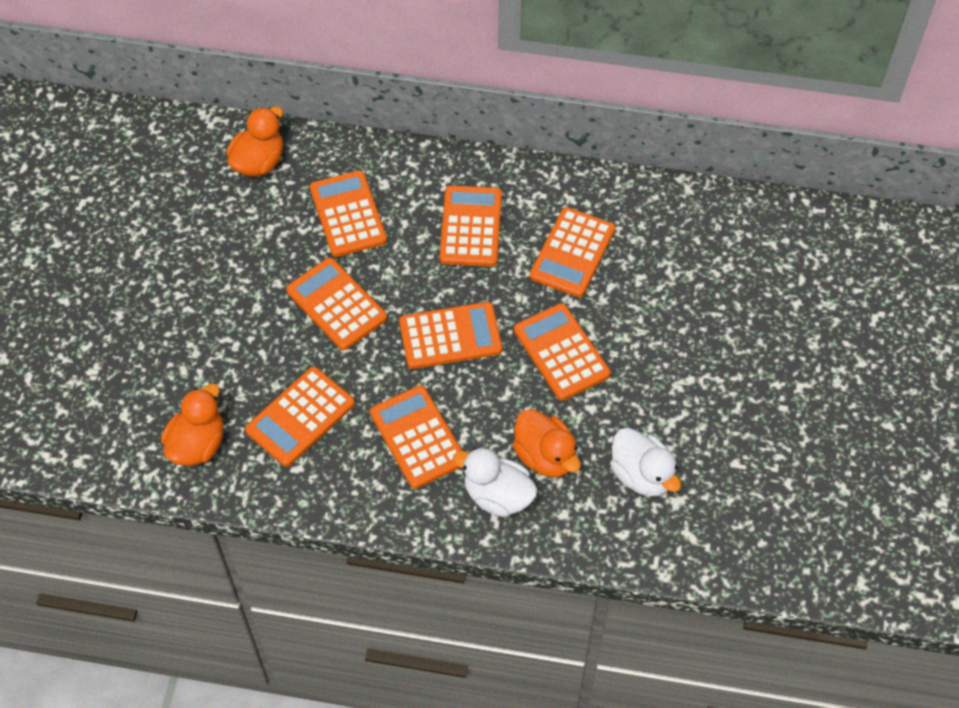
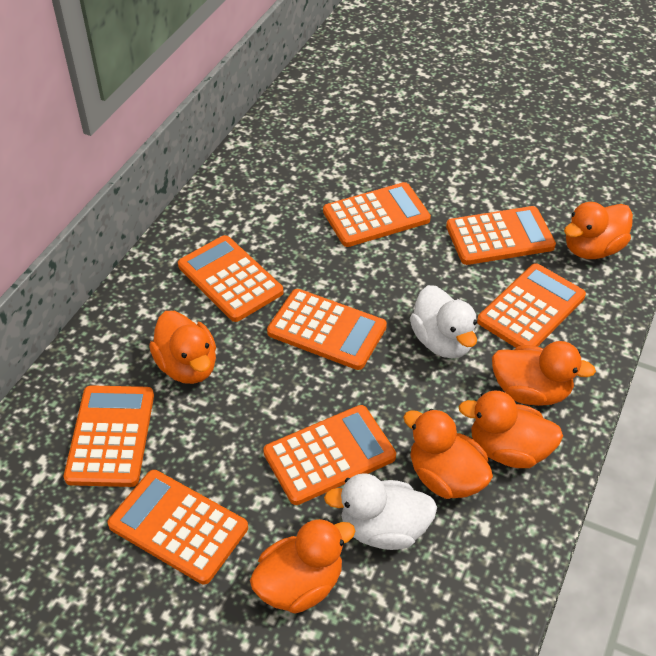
orange duck: 3 -> 6

